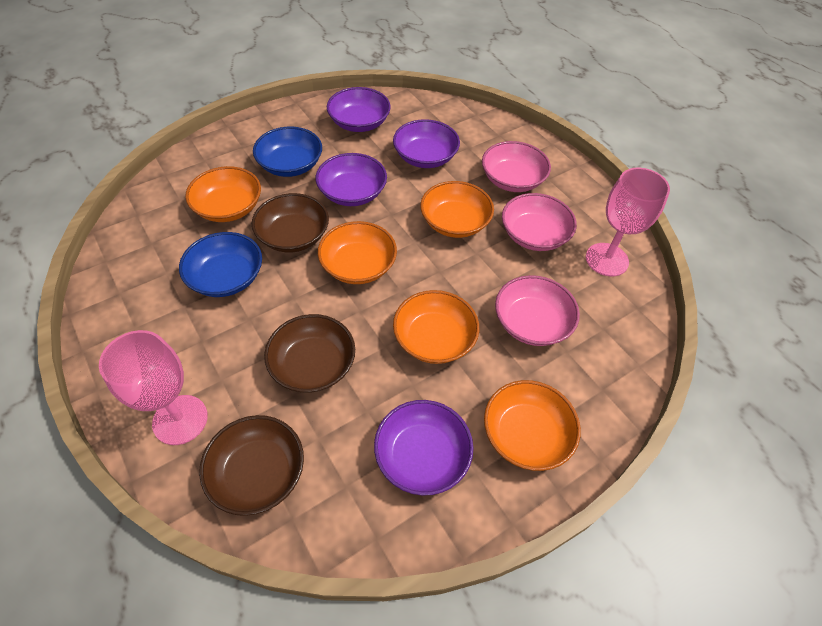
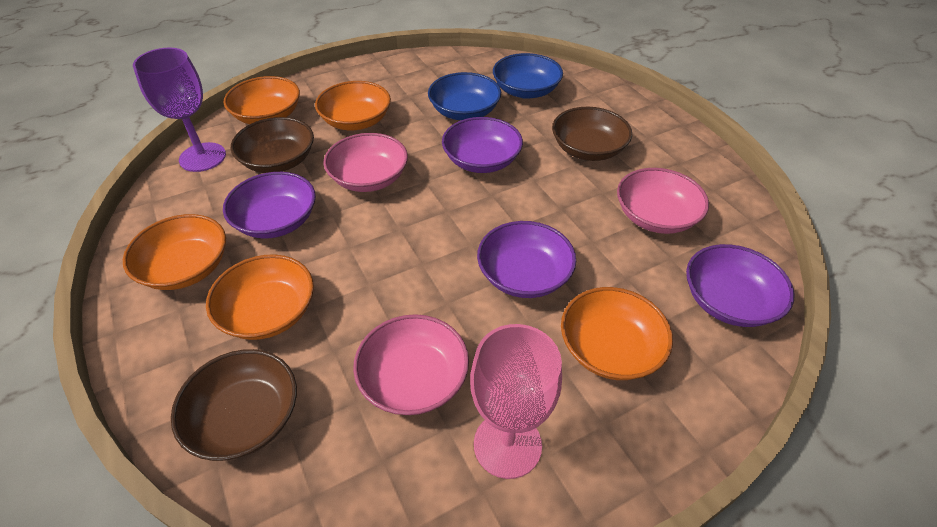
pink goblet: 2 -> 1
purple goblet: 0 -> 1

